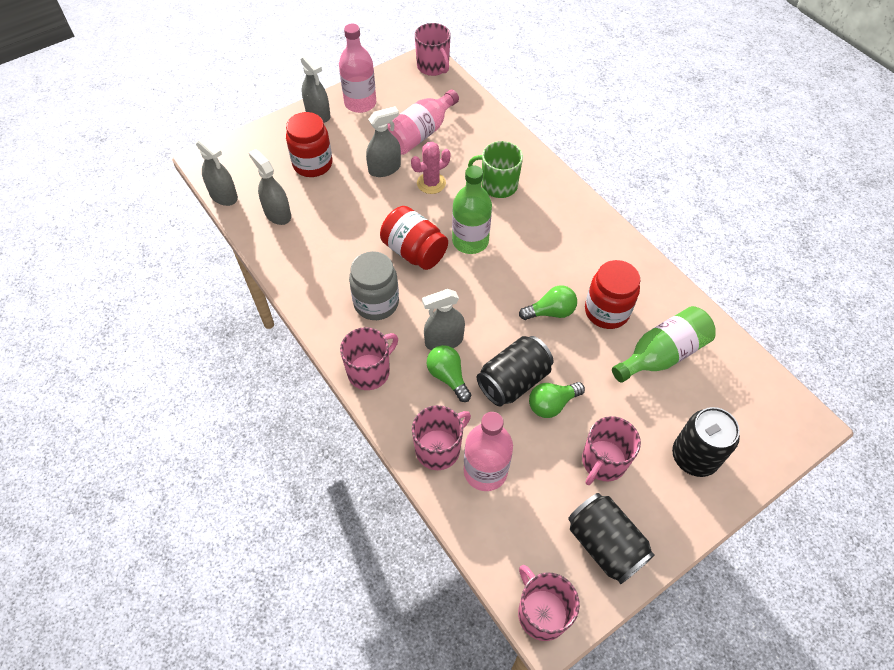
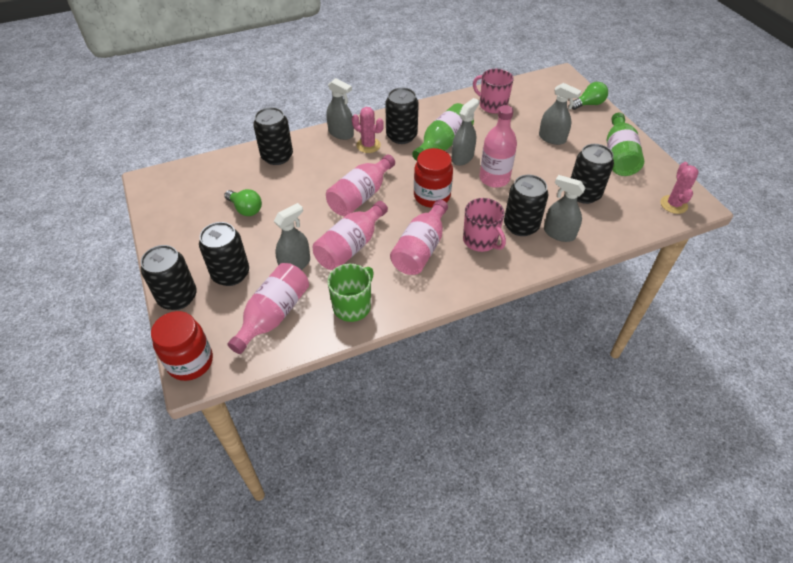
black can: 3 -> 6
green light bulb: 3 -> 2
grey jar: 1 -> 0
pink bottle: 3 -> 5
pink cactus: 1 -> 2
pink mug: 5 -> 2
red jar: 3 -> 2

